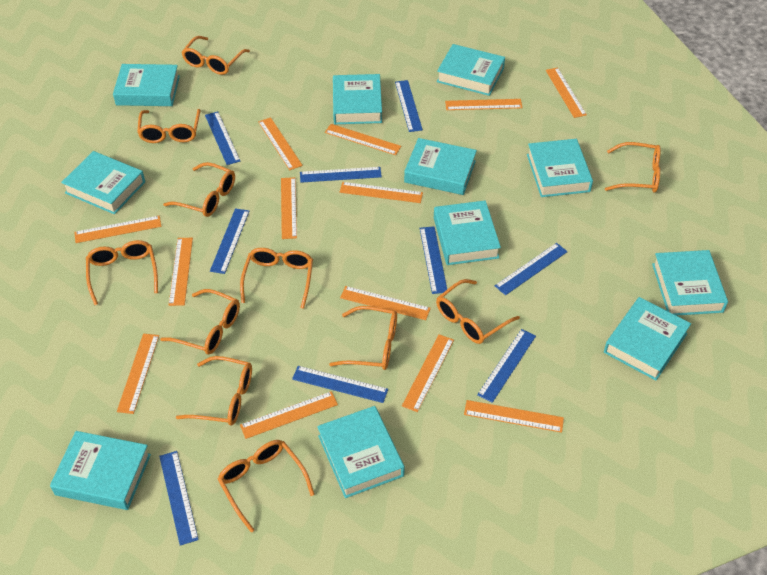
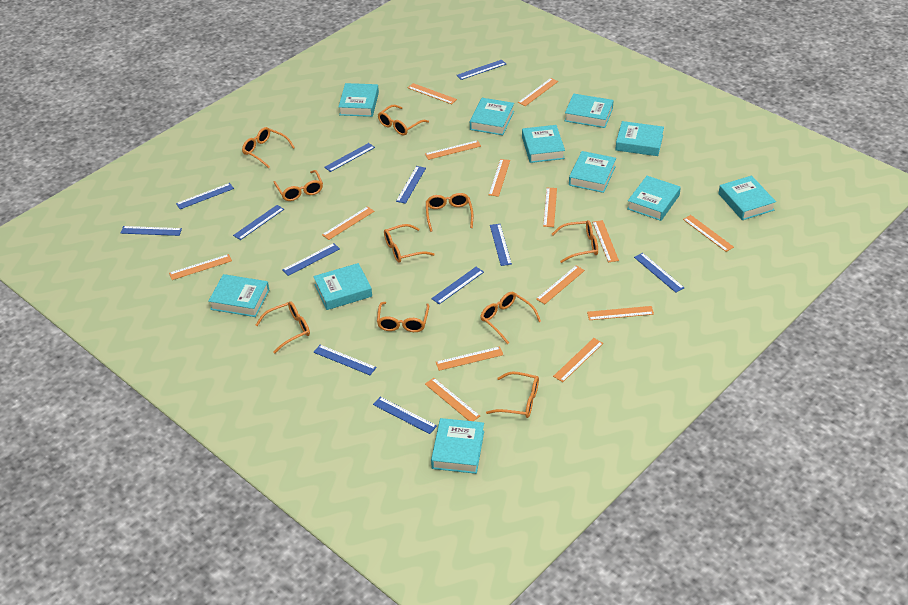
blue ruler: 9 -> 12
orange glasses: 11 -> 10
orange ruler: 13 -> 14

